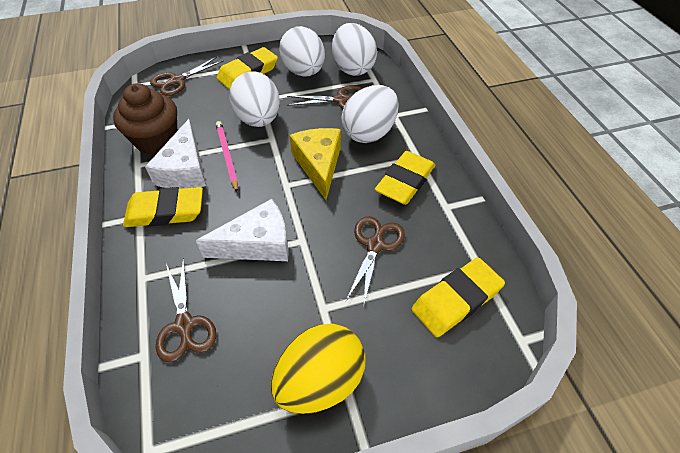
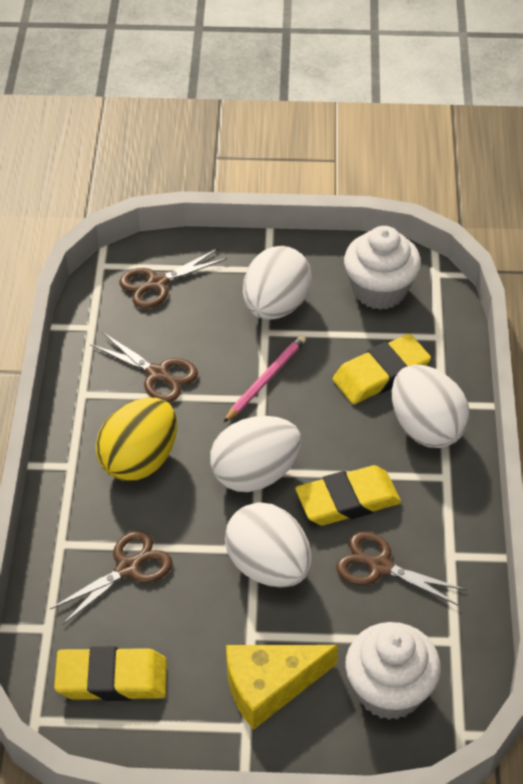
brown cupcake: 1 -> 0
white cheese: 2 -> 0
white cupcake: 0 -> 2
yellow eraser: 4 -> 3

